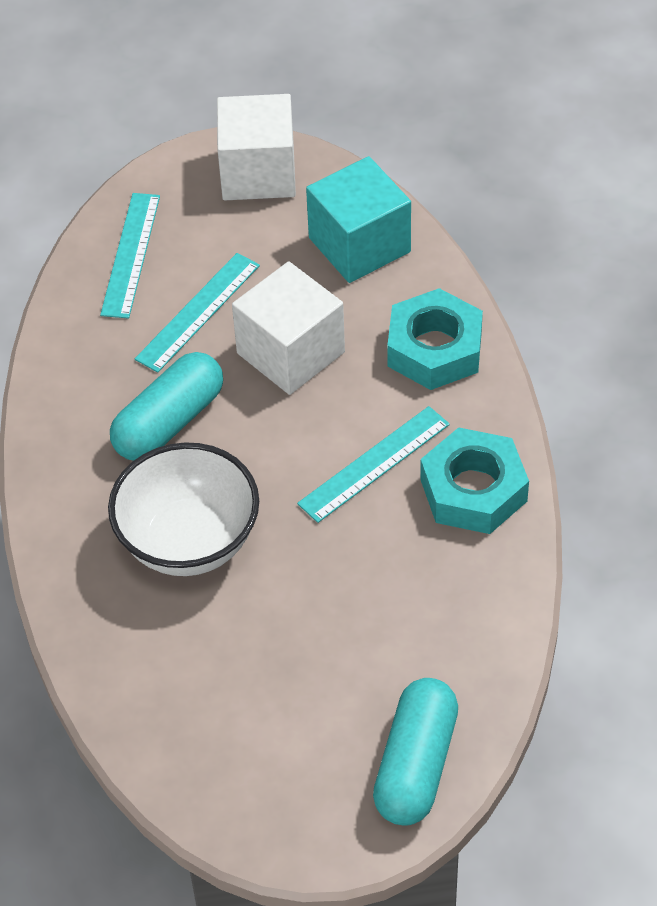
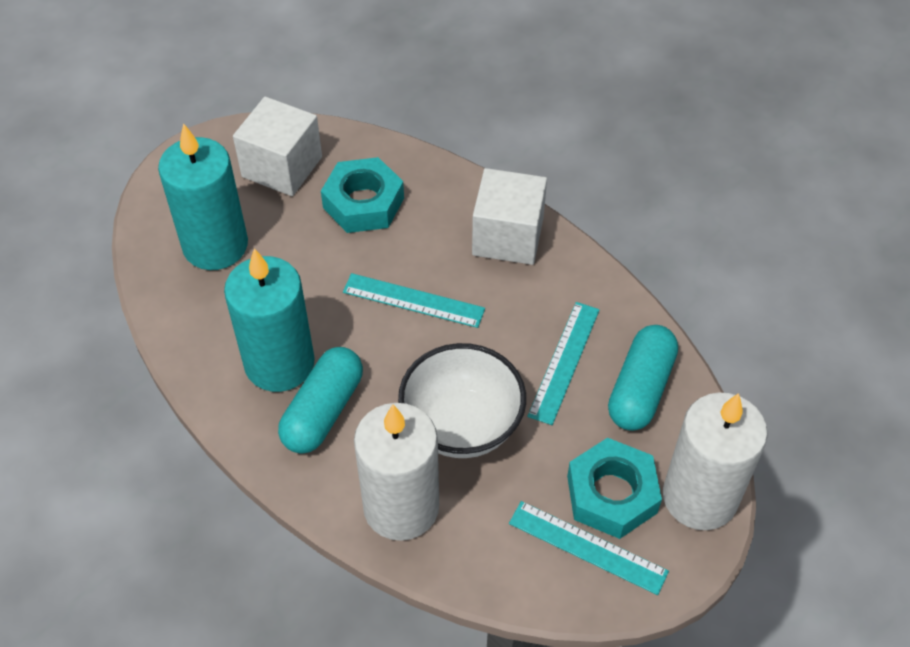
turquoise candle: 0 -> 2
turquoise cube: 1 -> 0
white candle: 0 -> 2

